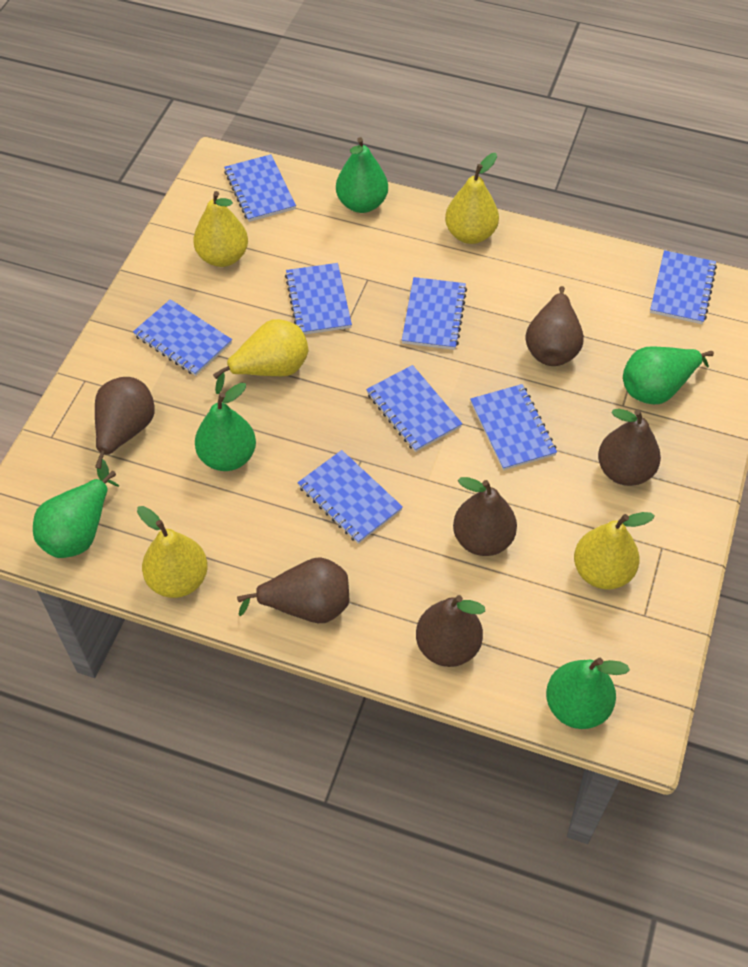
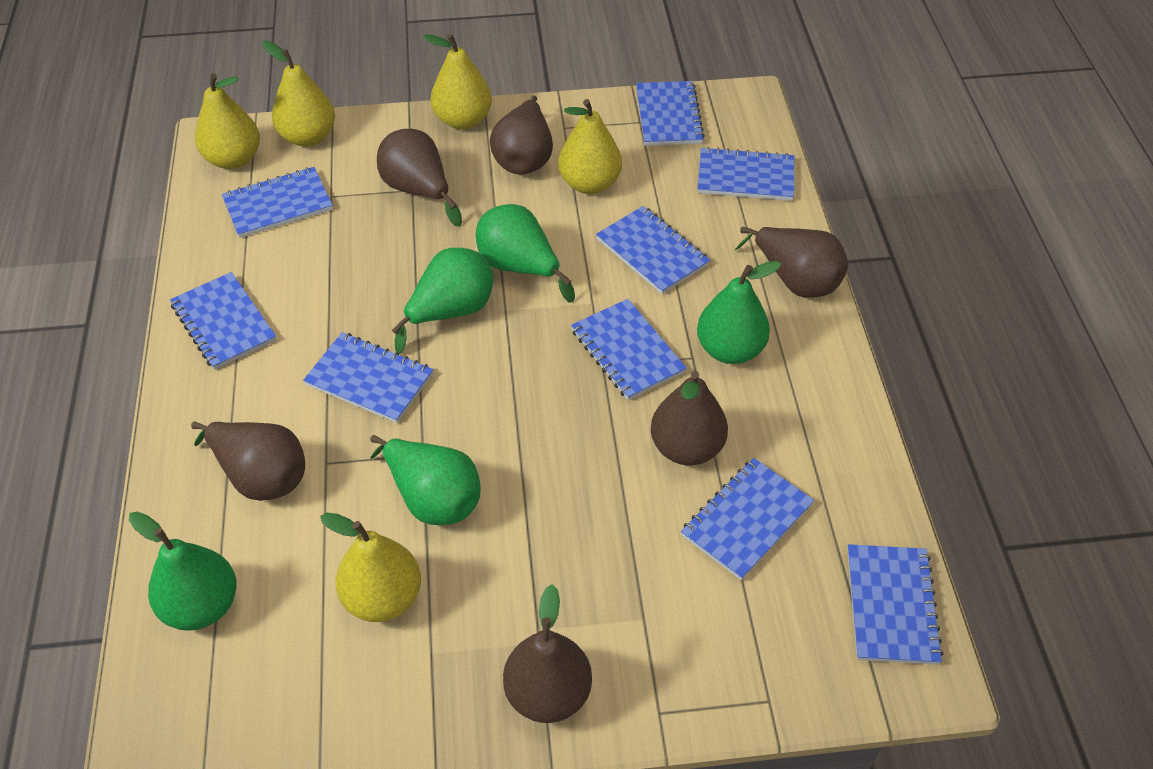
blue notebook: 8 -> 9

